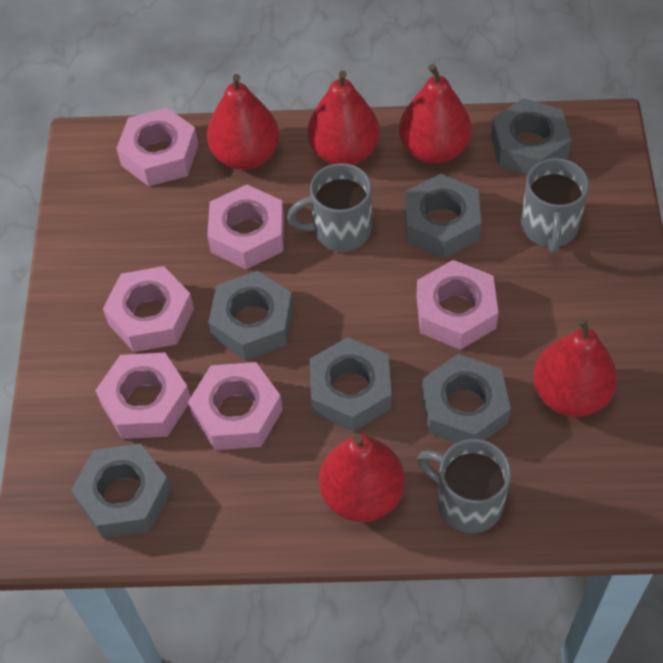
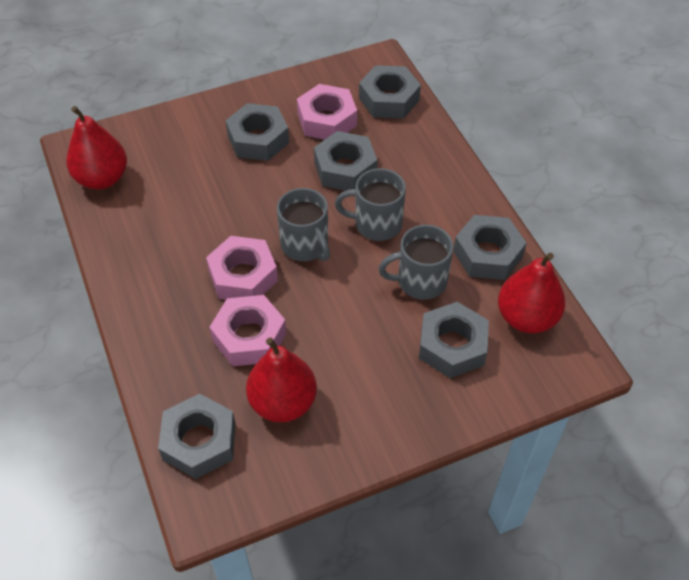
pink nut: 6 -> 3
red pear: 5 -> 3

